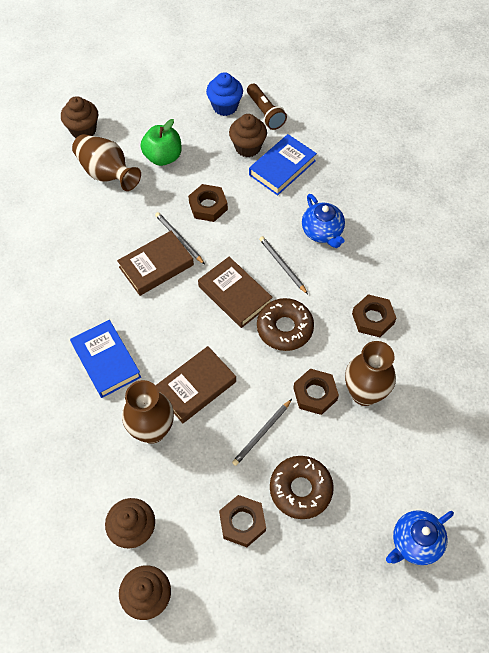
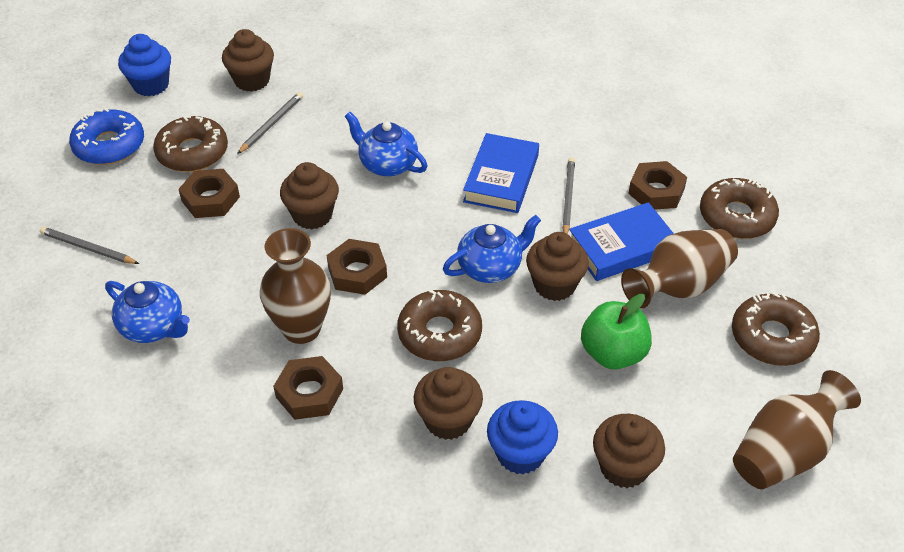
blue cupcake: 1 -> 2
blue donut: 0 -> 1
blue teapot: 2 -> 3
brown book: 3 -> 0
brown cupcake: 4 -> 5
brown donut: 2 -> 4
brown flashlight: 1 -> 0

